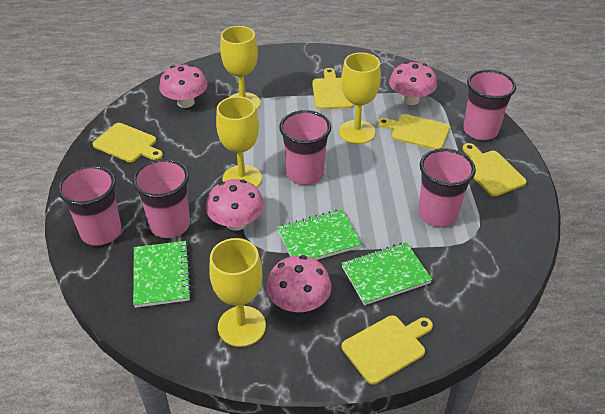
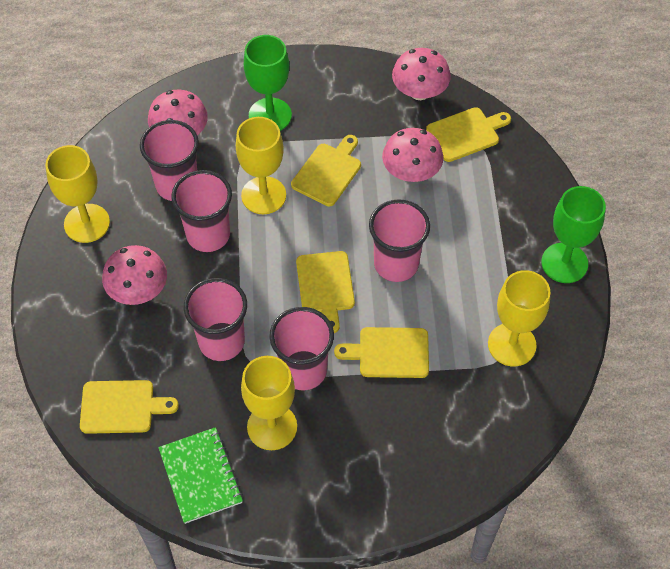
green goblet: 0 -> 2
green notebook: 3 -> 1

